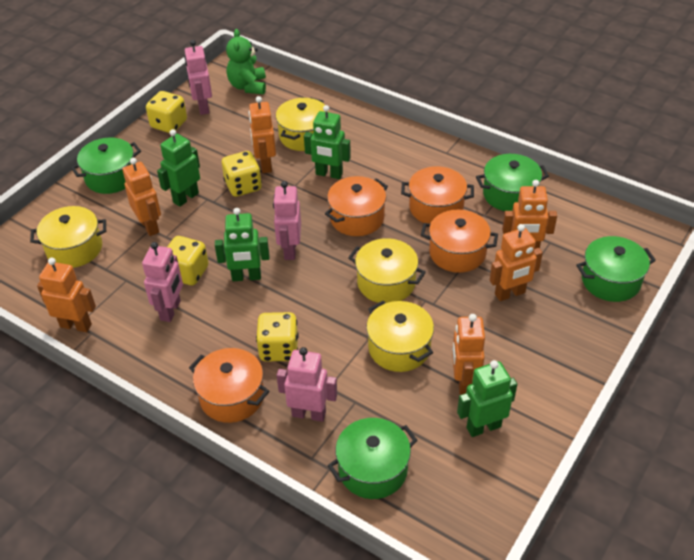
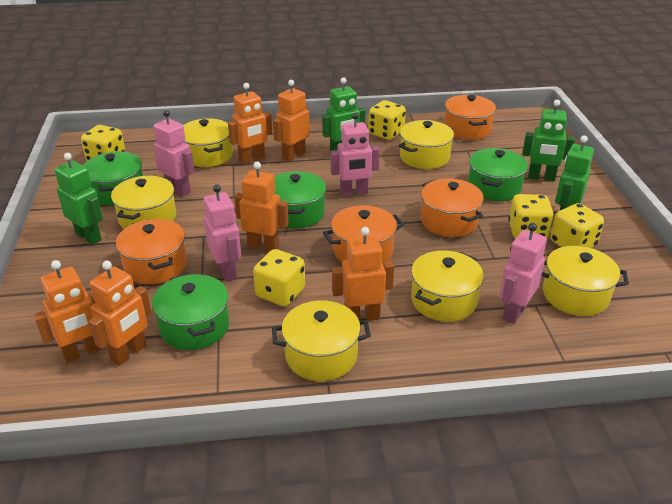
green teddy bear: 1 -> 0
yellow dice: 4 -> 5
yellow pot: 4 -> 6

